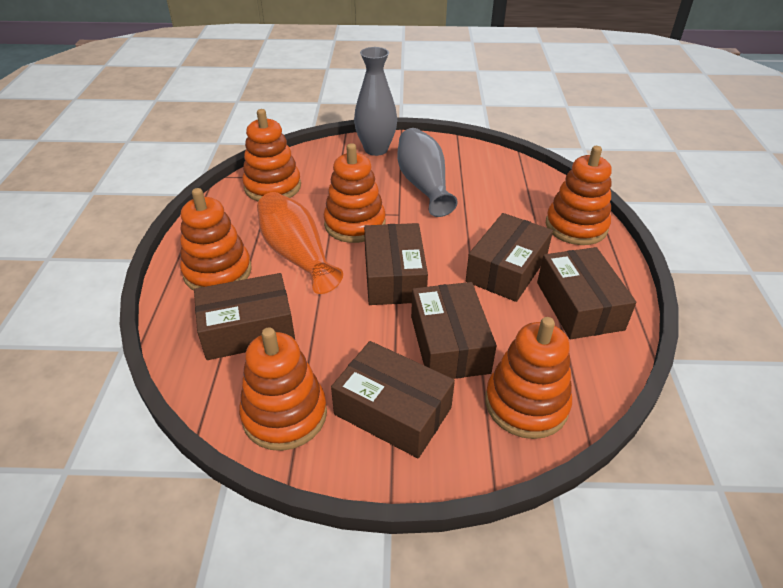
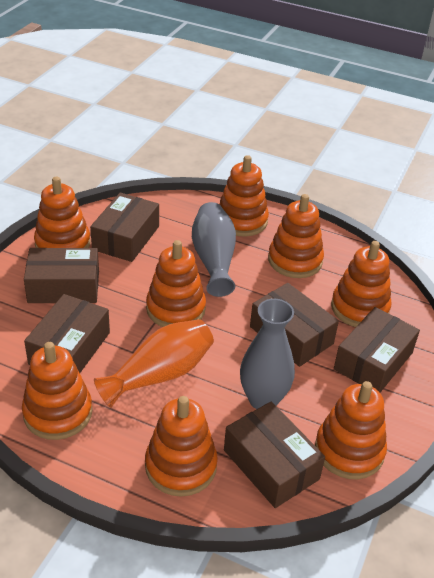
orange stacking toy: 6 -> 8

